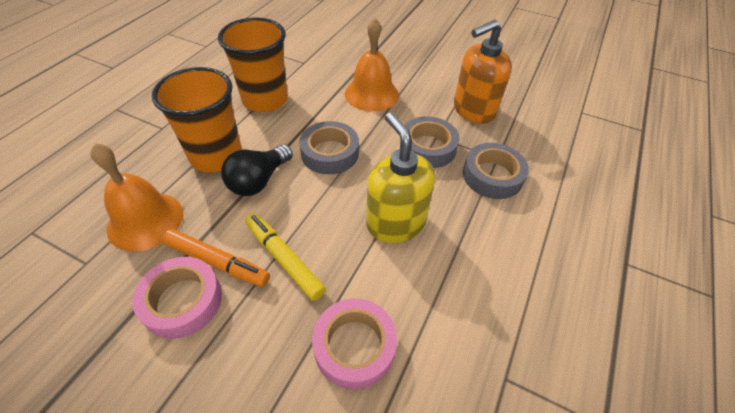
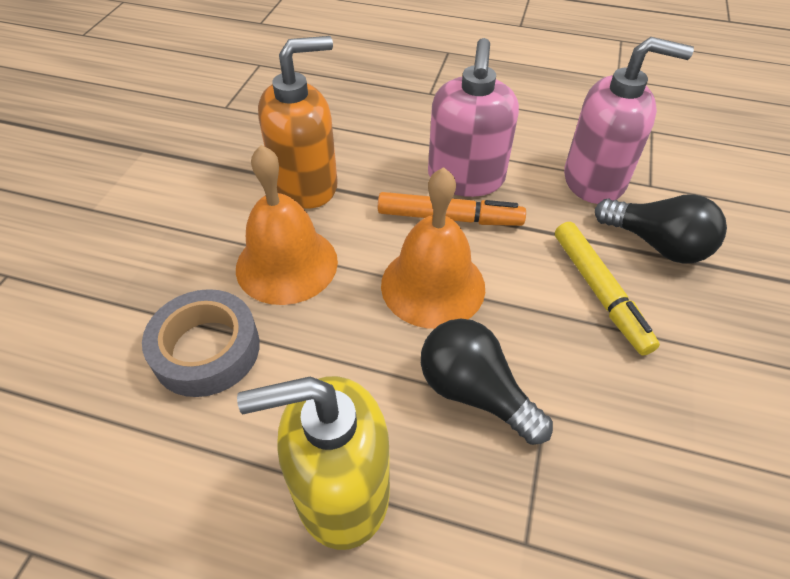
black light bulb: 1 -> 2
grey tape: 3 -> 1
orange cup: 2 -> 0
pink soap dispenser: 0 -> 2
pink tape: 2 -> 0

